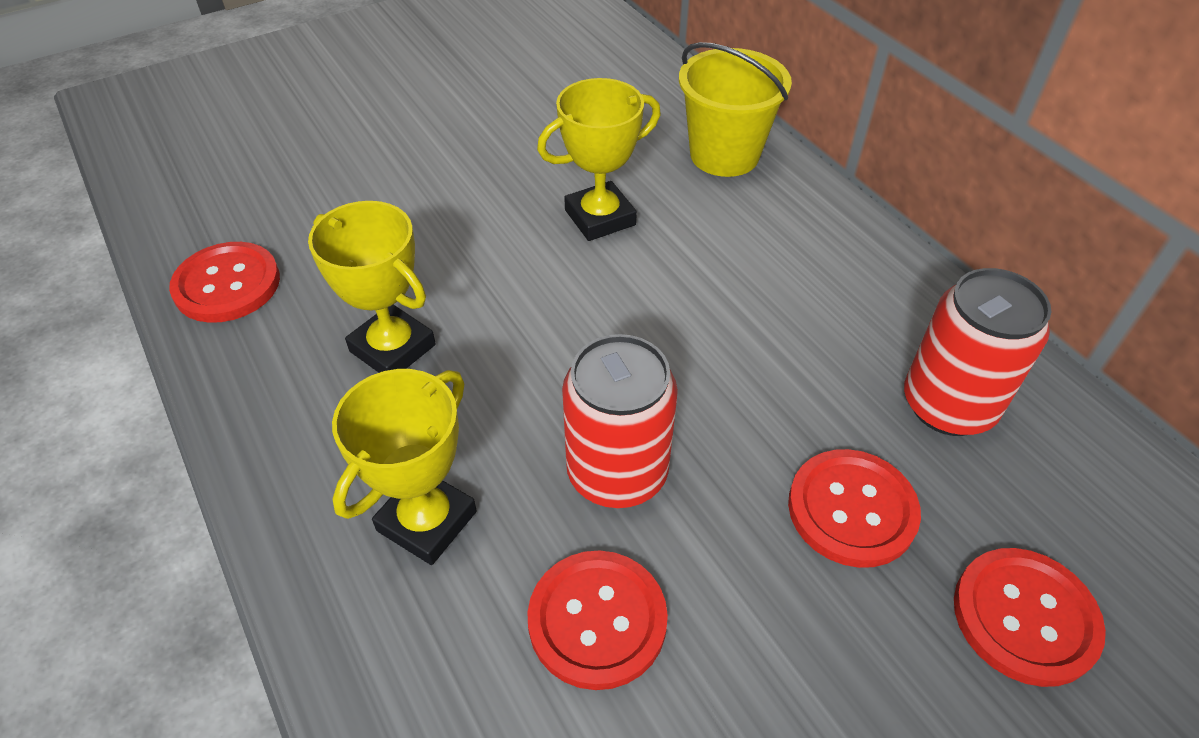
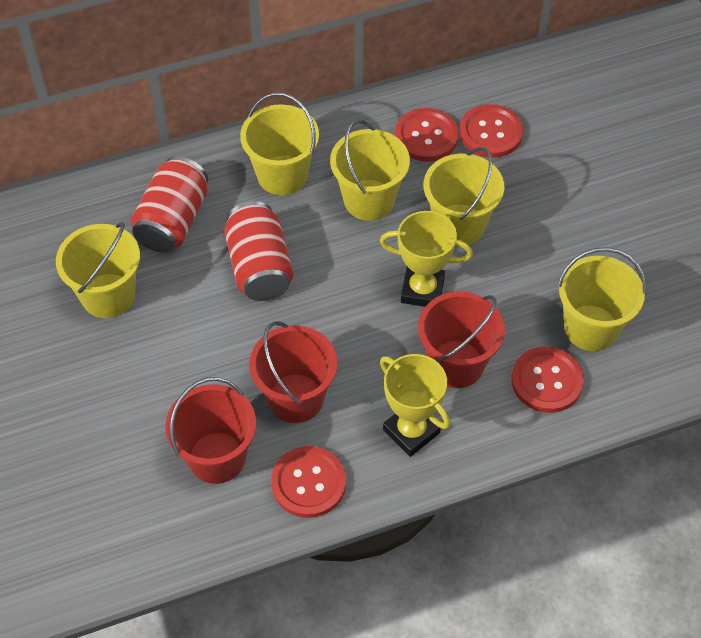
red bucket: 0 -> 3
yellow bucket: 1 -> 5
yellow trophy: 3 -> 2

